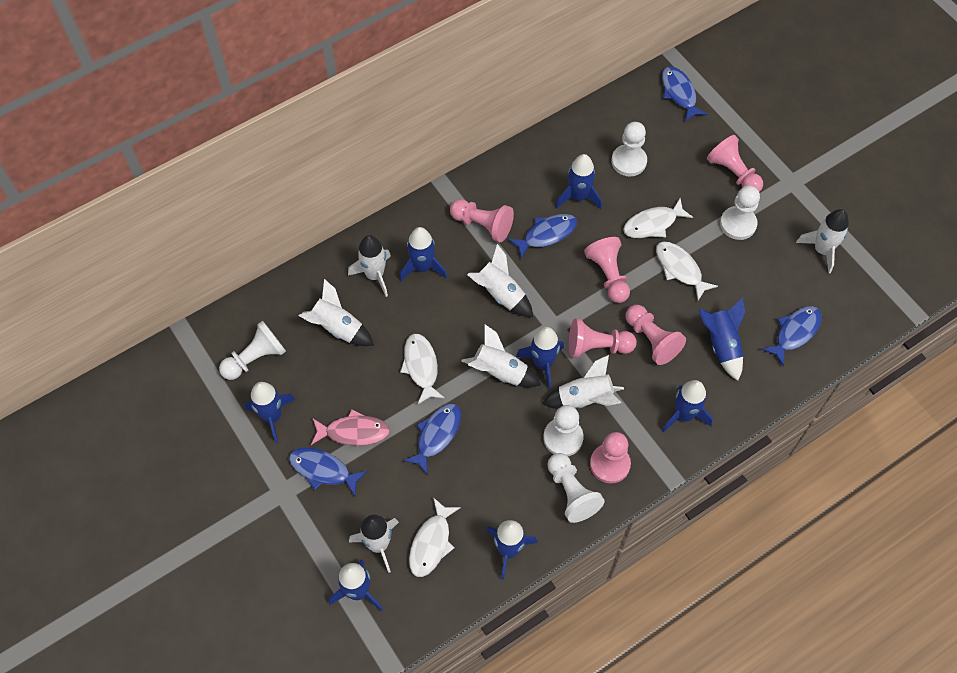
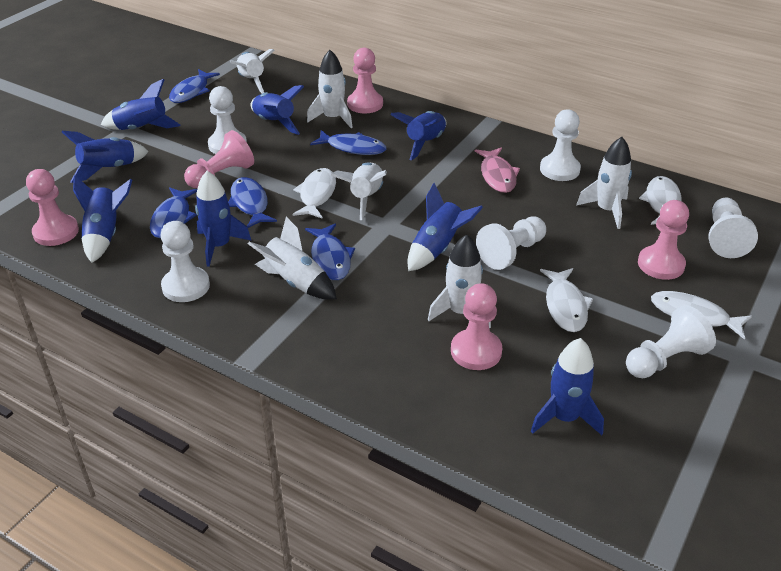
pink pawn: 6 -> 5
white pawn: 5 -> 6
white rocket: 7 -> 6

